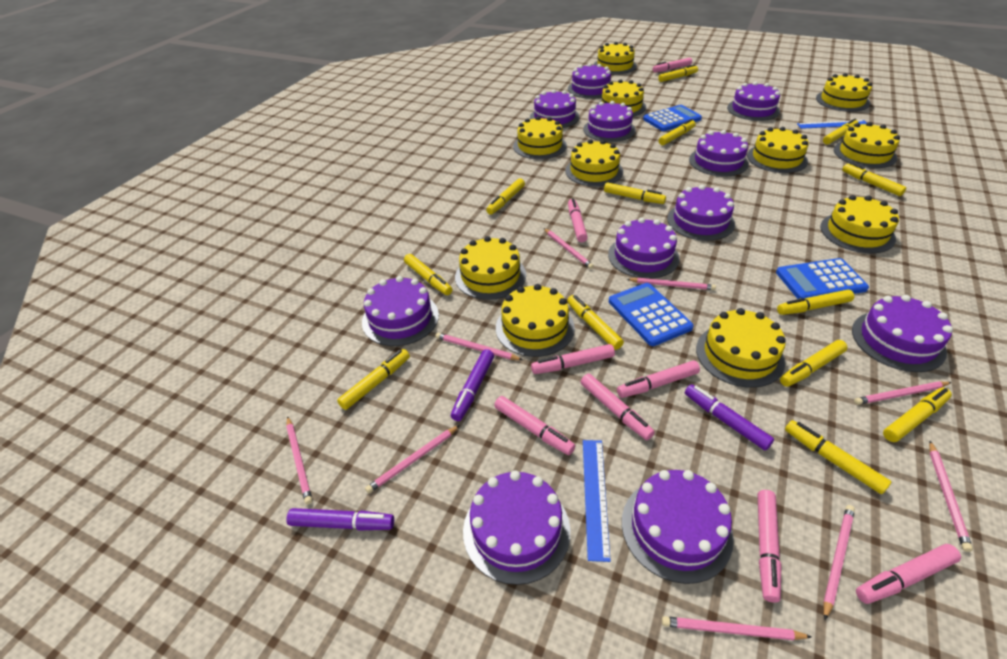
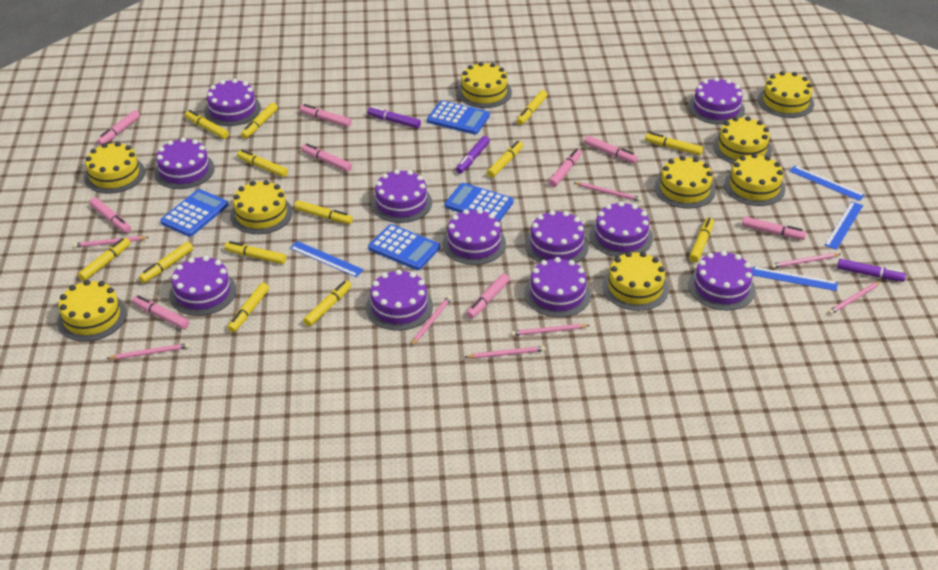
blue calculator: 3 -> 4
blue ruler: 2 -> 4
pink marker: 8 -> 9
pink pencil: 9 -> 8
yellow cake: 11 -> 9

